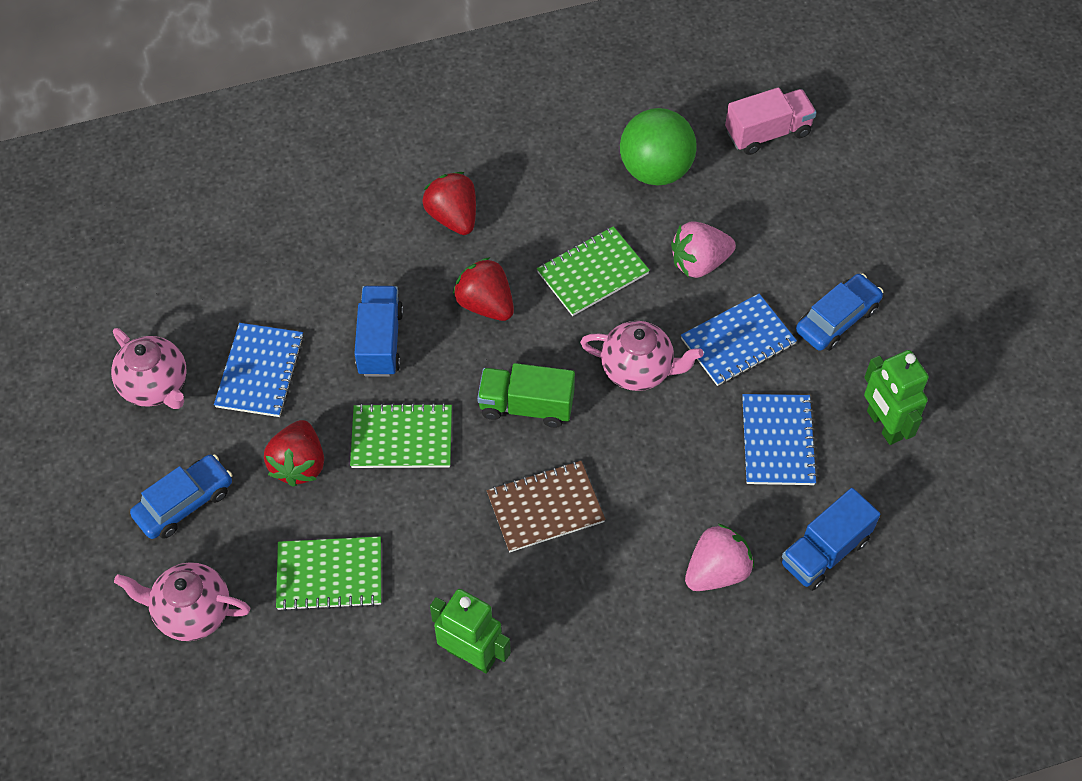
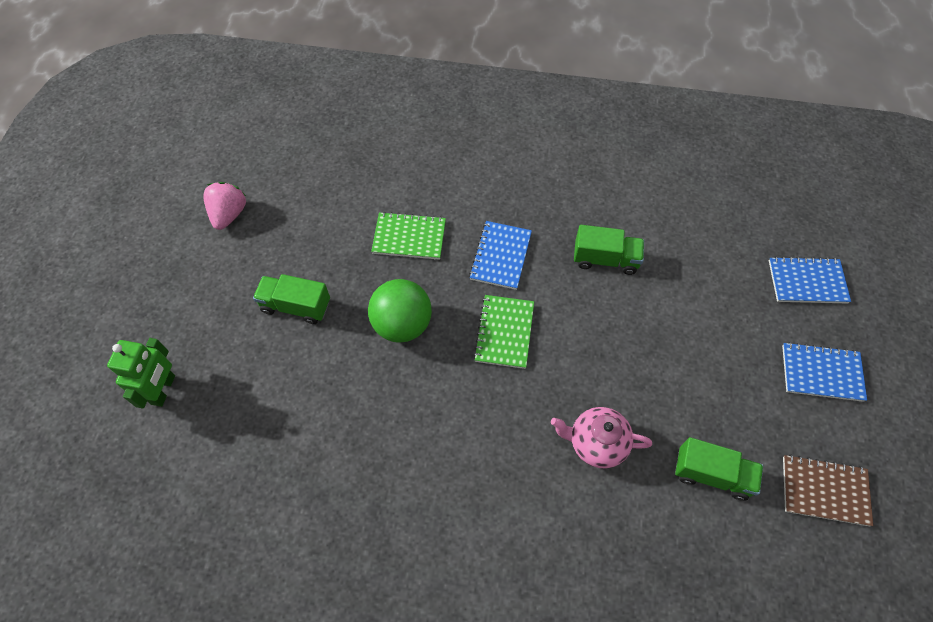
blue car: 2 -> 0
blue truck: 2 -> 0
green notebook: 3 -> 2
green robot: 2 -> 1
green truck: 1 -> 3
pink strawberry: 2 -> 1
pink teapot: 3 -> 1
pink truck: 1 -> 0
red strawberry: 3 -> 0

